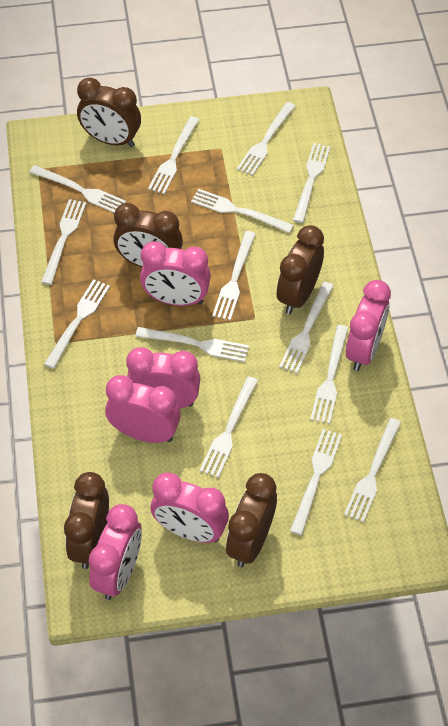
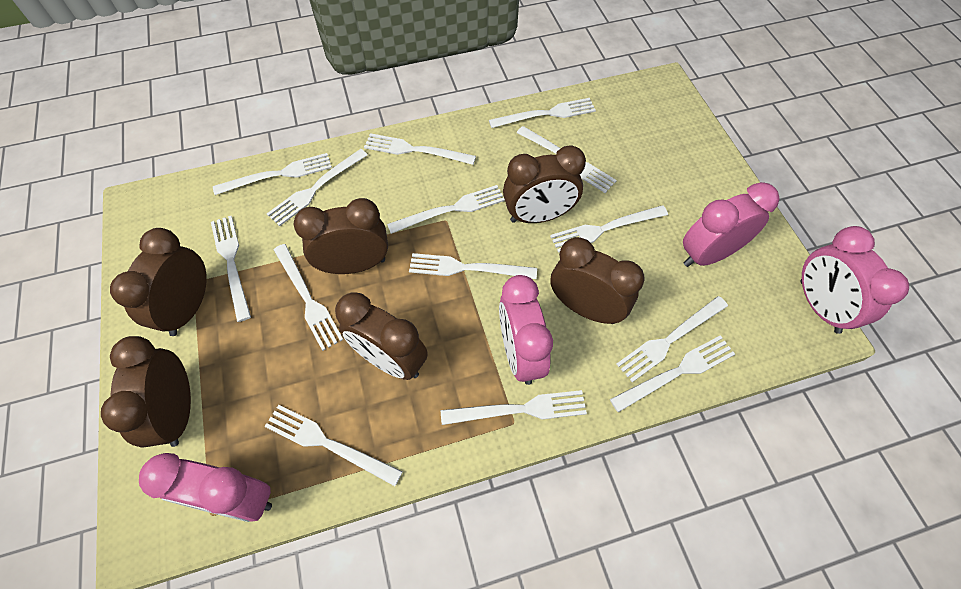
brown clock: 5 -> 6
pink clock: 6 -> 4

